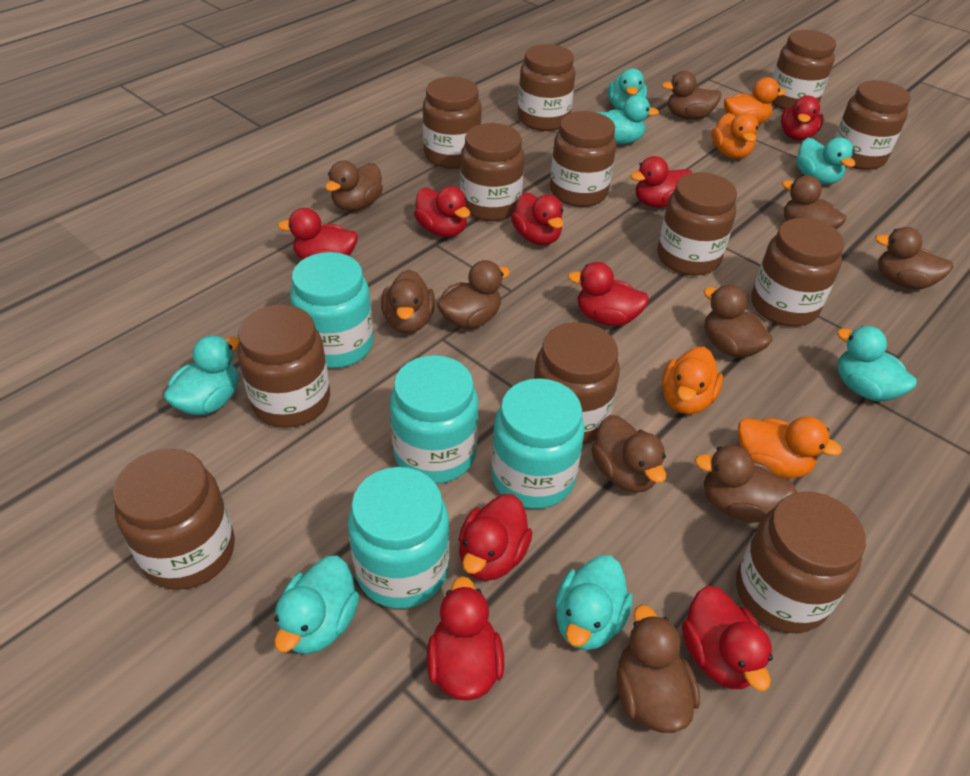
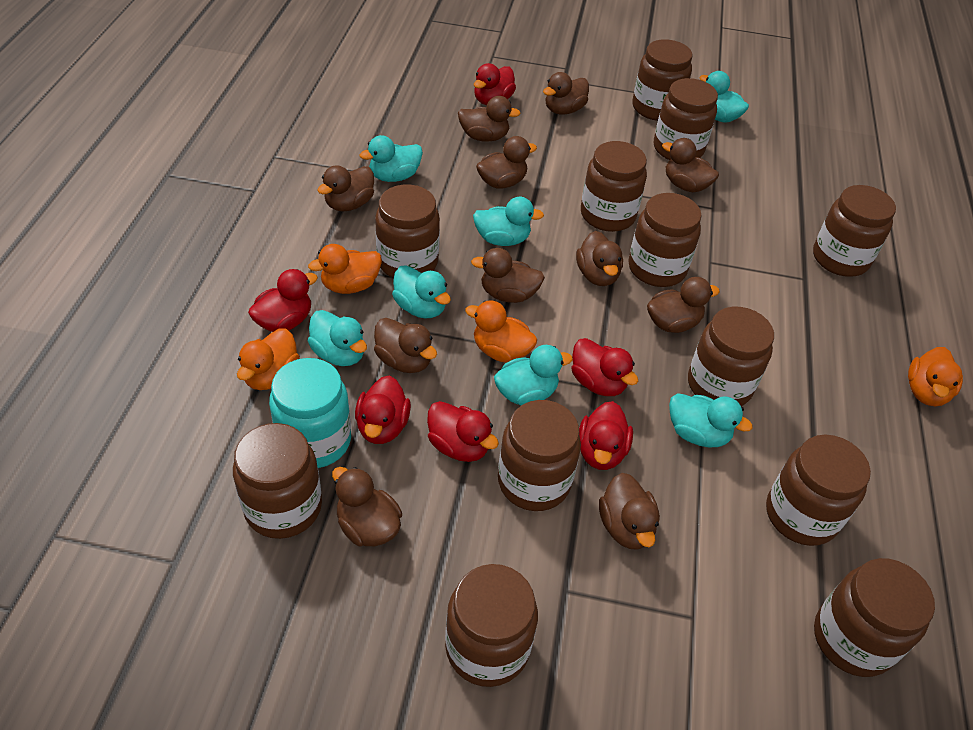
brown duck: 10 -> 11
red duck: 9 -> 6
turquoise jar: 4 -> 1

